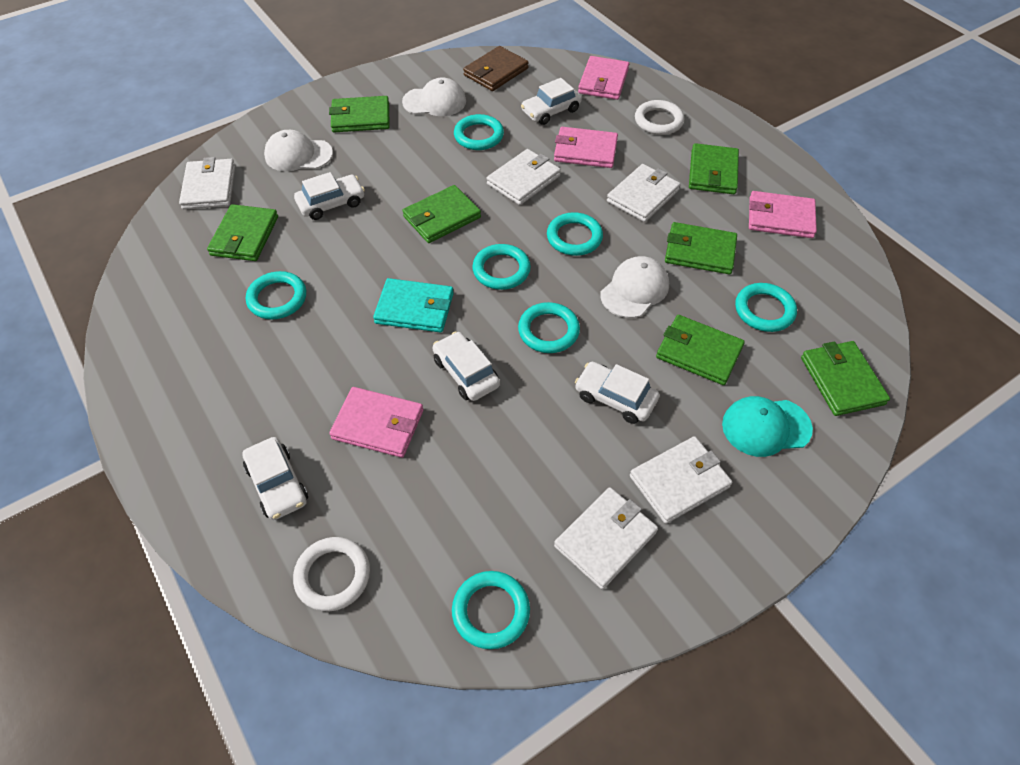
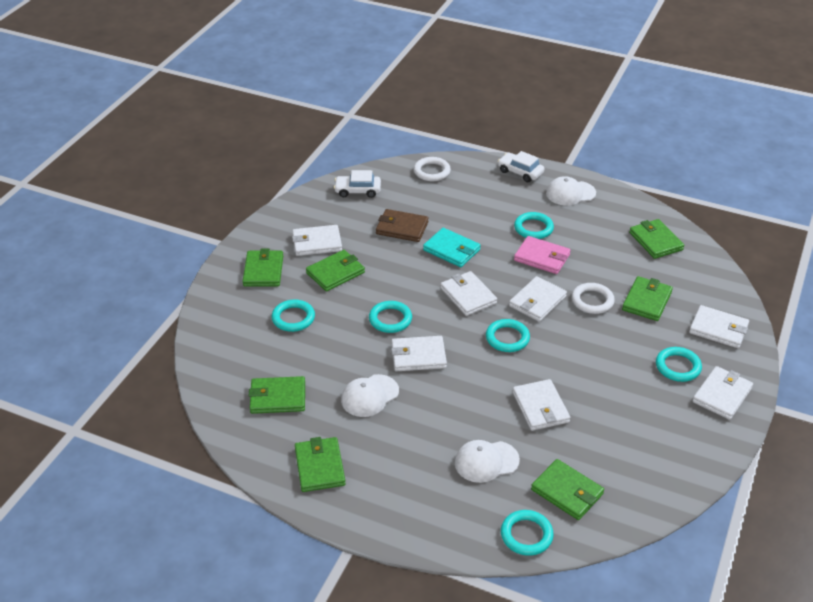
pink wallet: 4 -> 1
turquoise cap: 1 -> 0
turquoise ring: 7 -> 6
white car: 5 -> 2
white wallet: 5 -> 7

